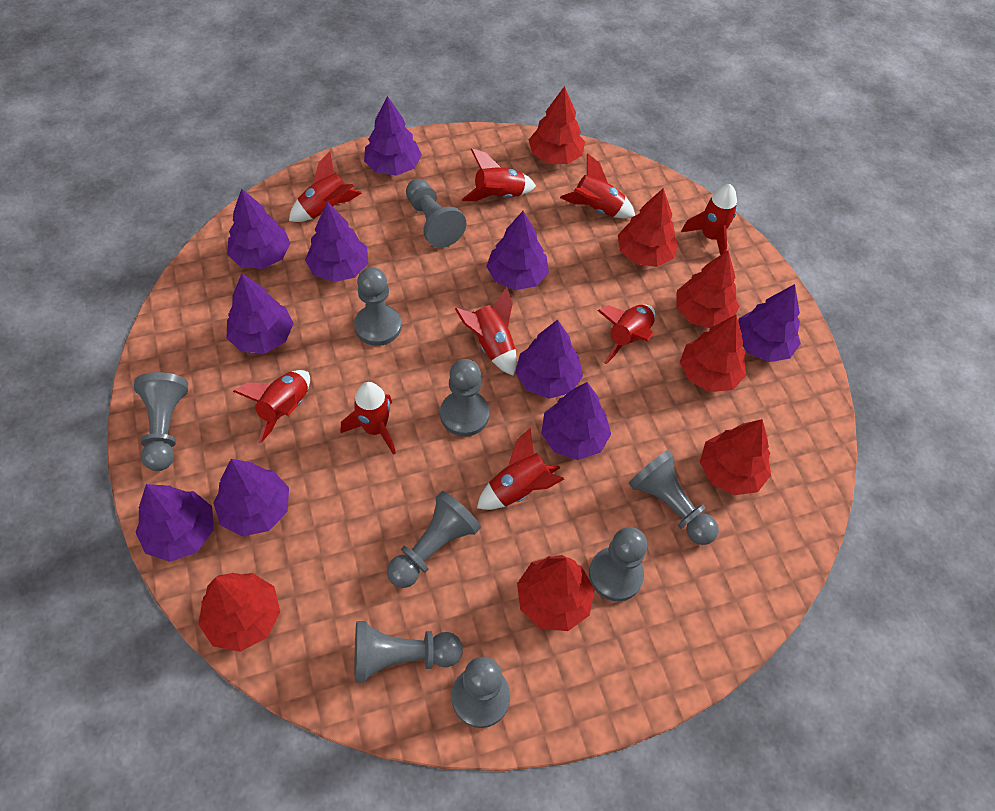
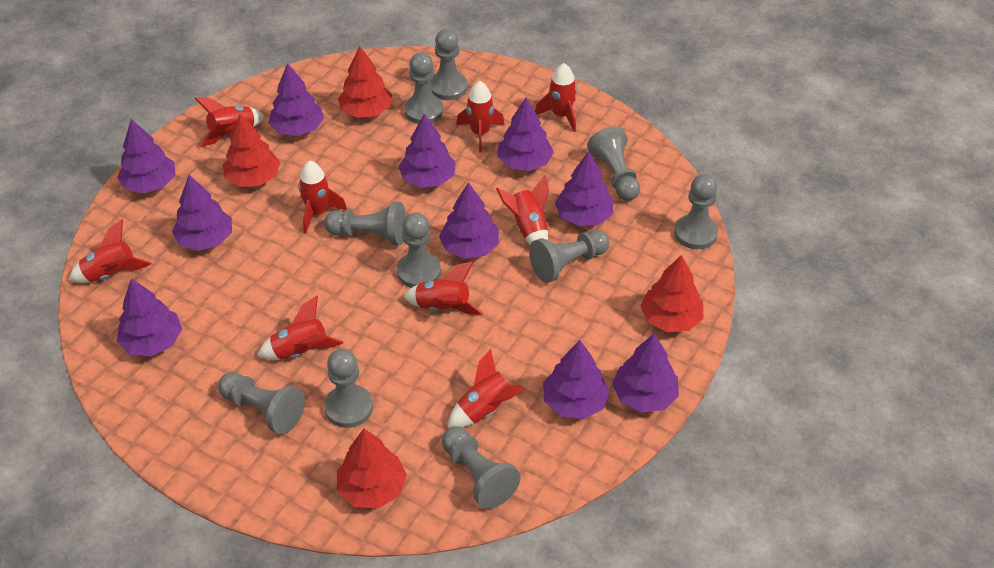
grey pawn: 9 -> 10
red tree: 7 -> 4

